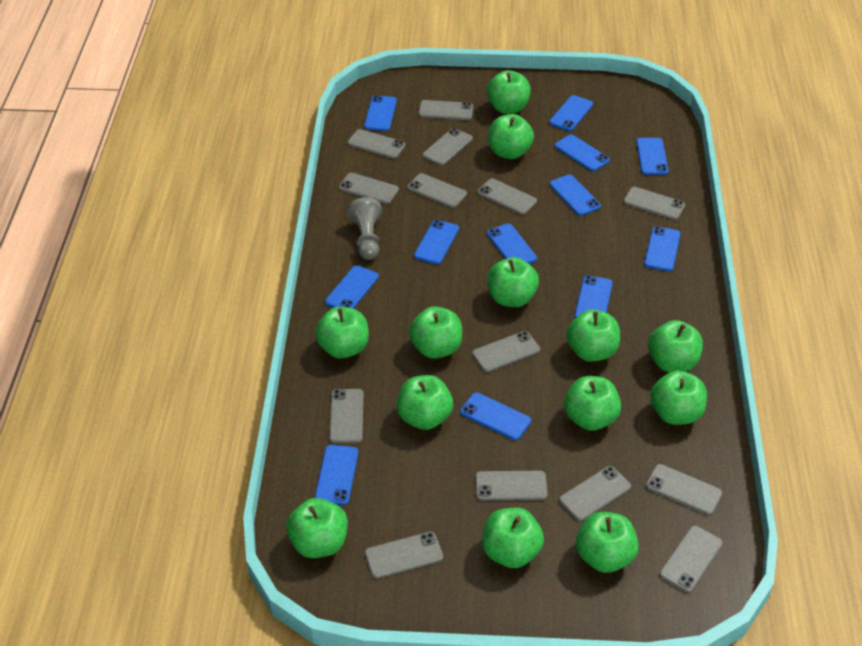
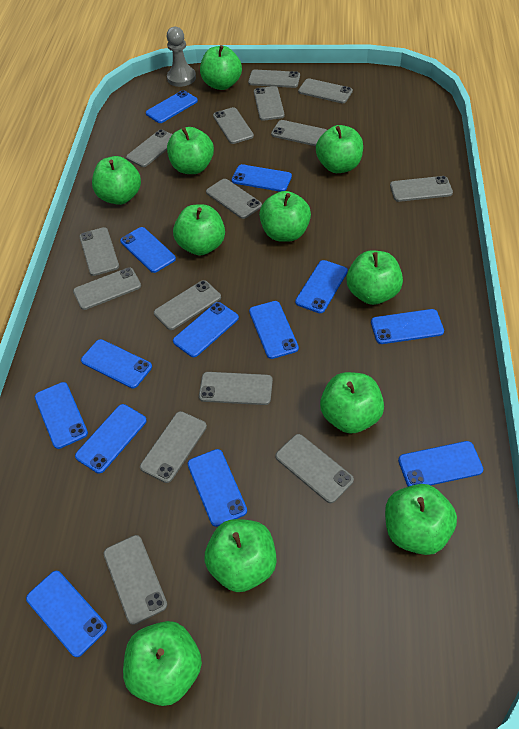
blue phone: 12 -> 13
green apple: 13 -> 11
grey phone: 14 -> 15

